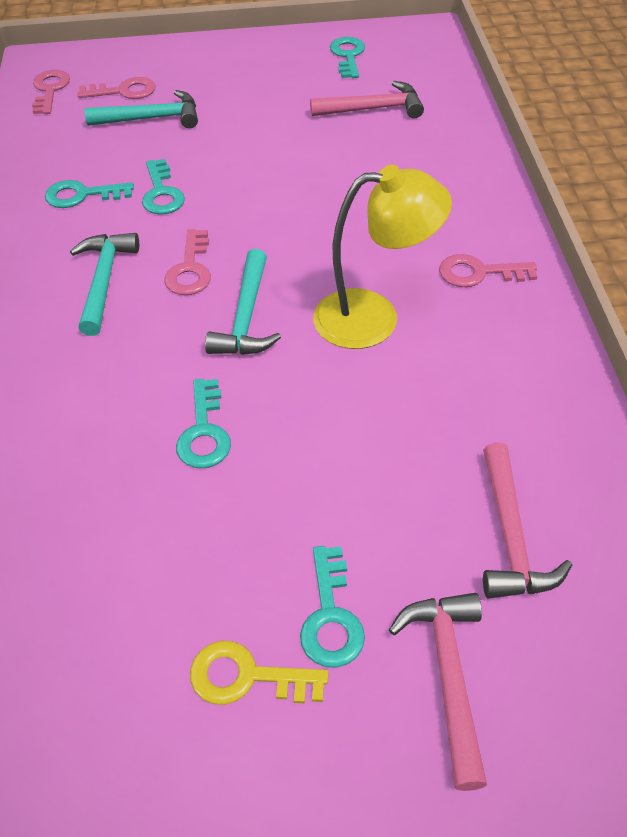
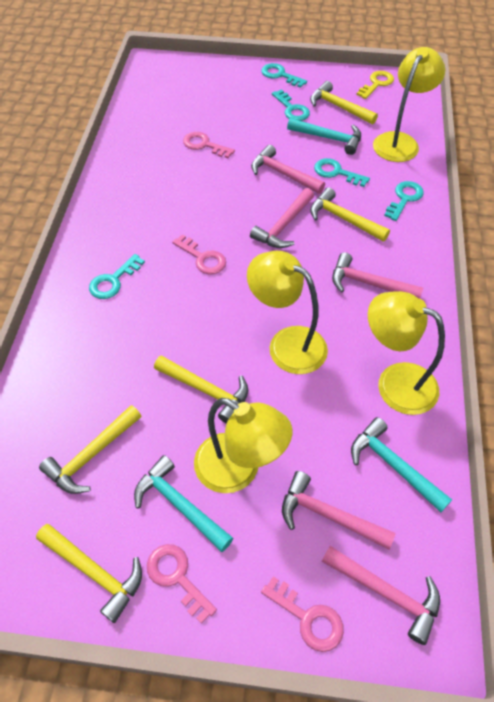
pink hammer: 3 -> 5
yellow hammer: 0 -> 5
yellow lamp: 1 -> 4

